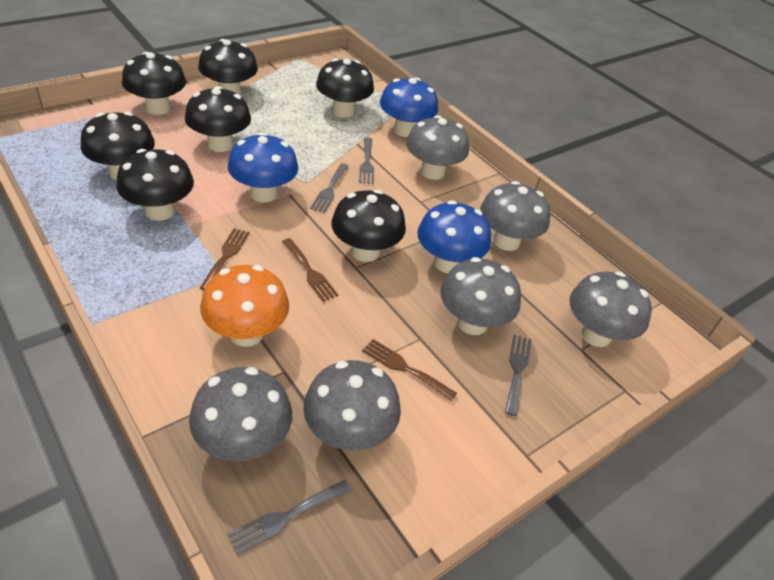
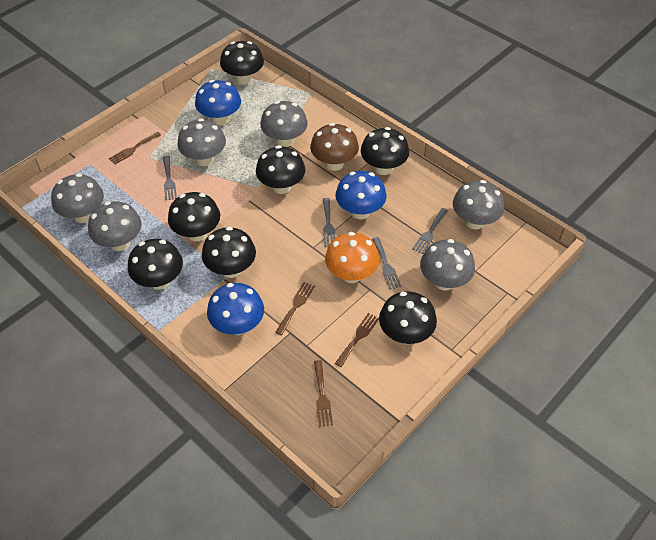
brown fork: 3 -> 4
brown mushroom: 0 -> 1

